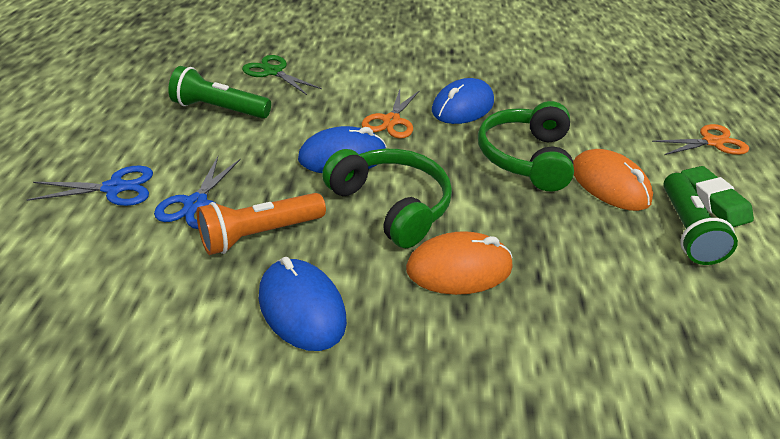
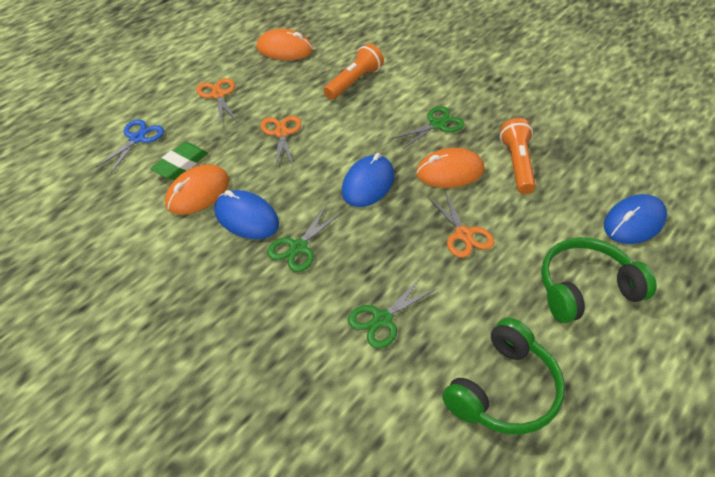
blue scissors: 2 -> 1
green flashlight: 2 -> 0
green scissors: 1 -> 3
orange flashlight: 1 -> 2
orange mouse: 2 -> 3
orange scissors: 2 -> 3

